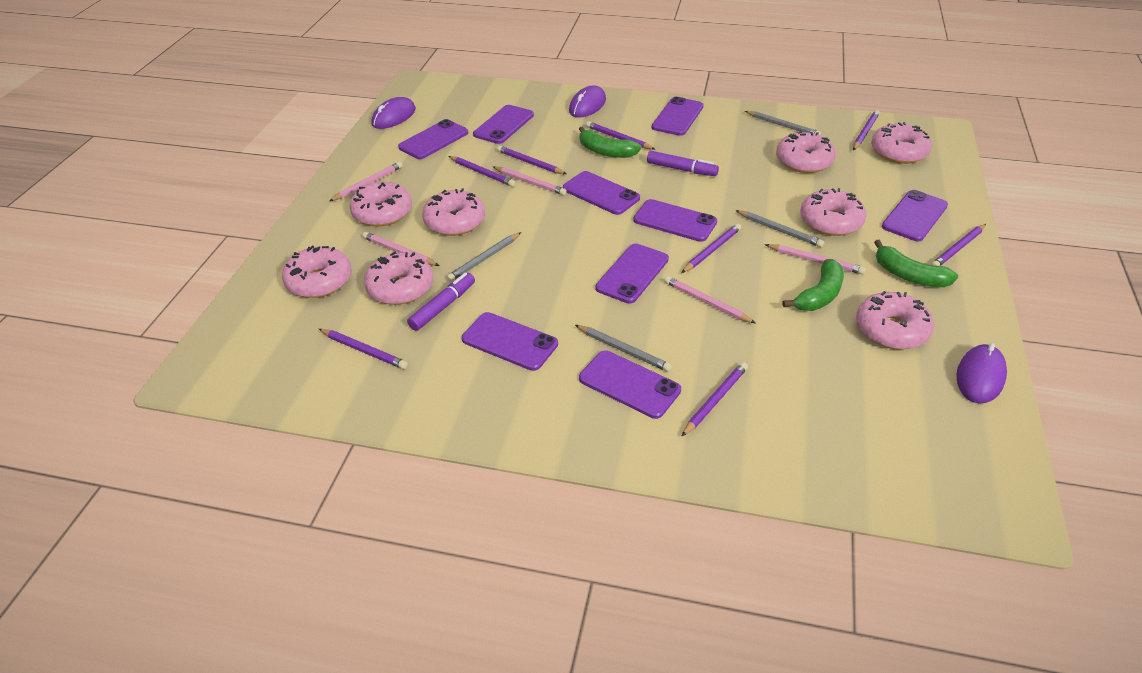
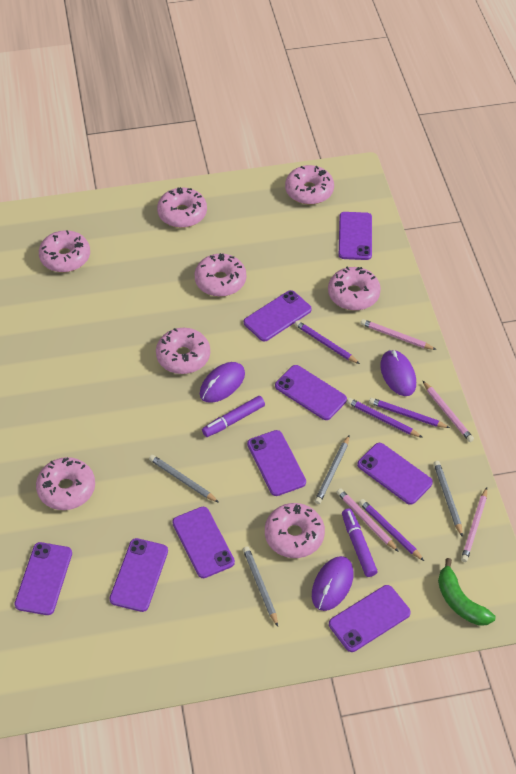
green banana: 3 -> 1
pink pencil: 5 -> 4
purple pencil: 8 -> 4

